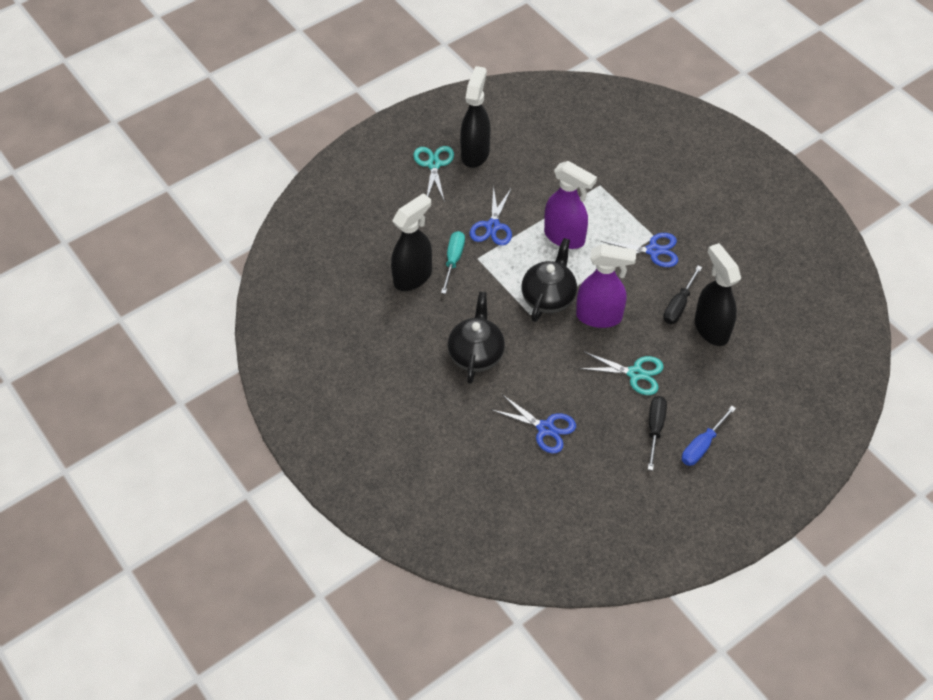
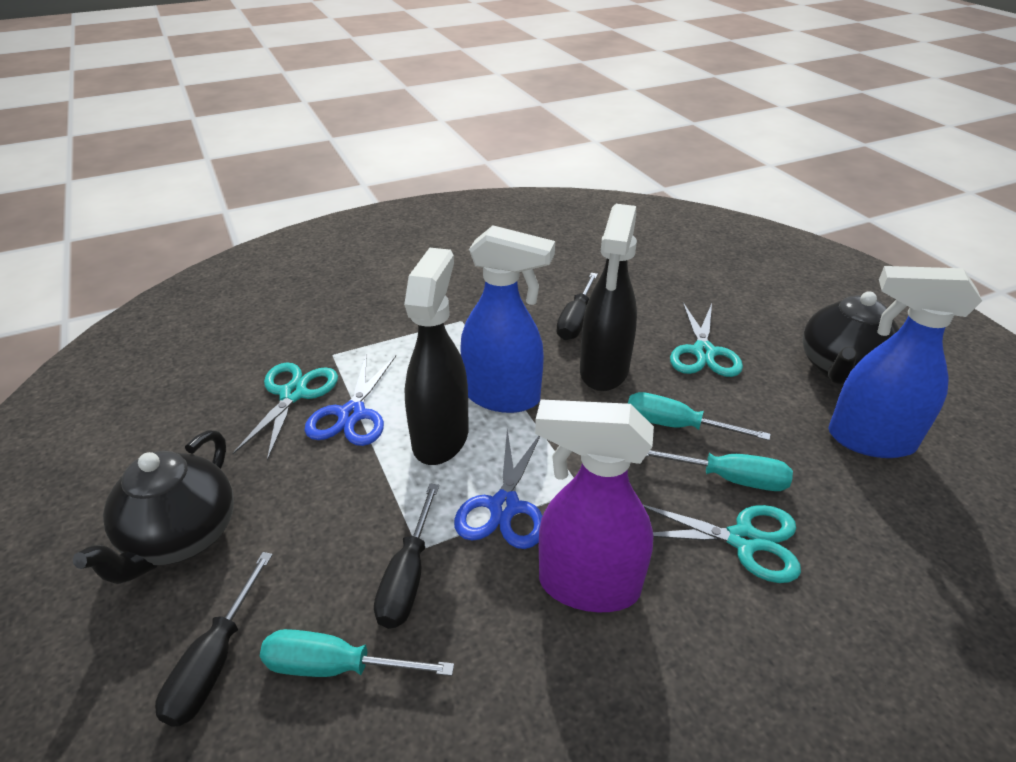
black screwdriver: 2 -> 3
black spray bottle: 3 -> 2
blue scissors: 3 -> 2
blue screwdriver: 1 -> 0
blue spray bottle: 0 -> 2
purple spray bottle: 2 -> 1
turquoise scissors: 2 -> 3
turquoise screwdriver: 1 -> 3

